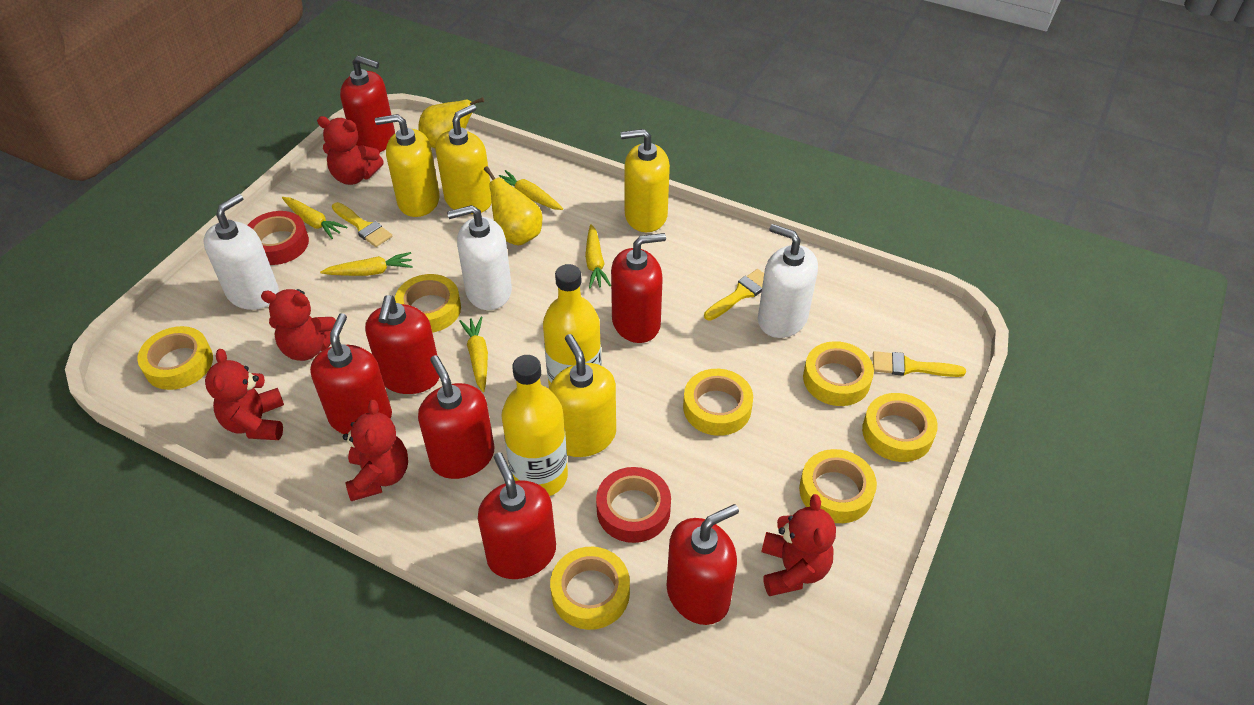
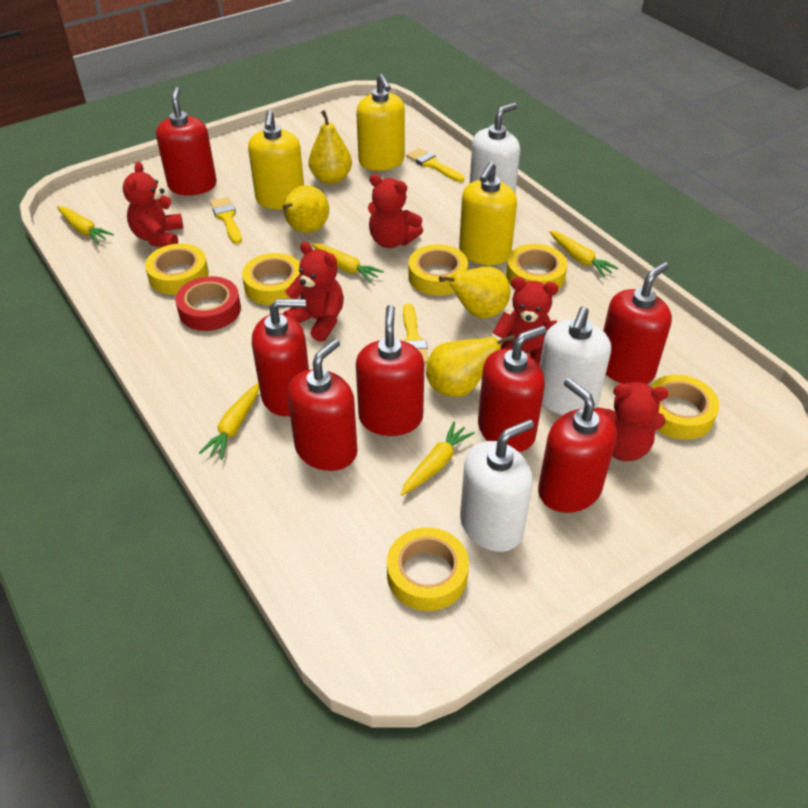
red tape: 2 -> 1
yellow bottle: 2 -> 0
yellow pear: 2 -> 4
yellow soap dispenser: 4 -> 3
yellow tape: 7 -> 6

